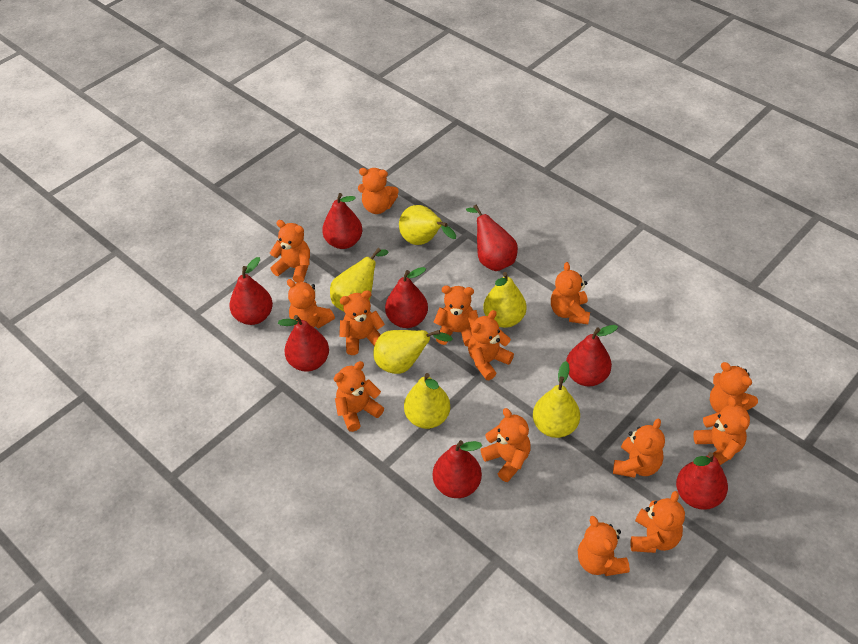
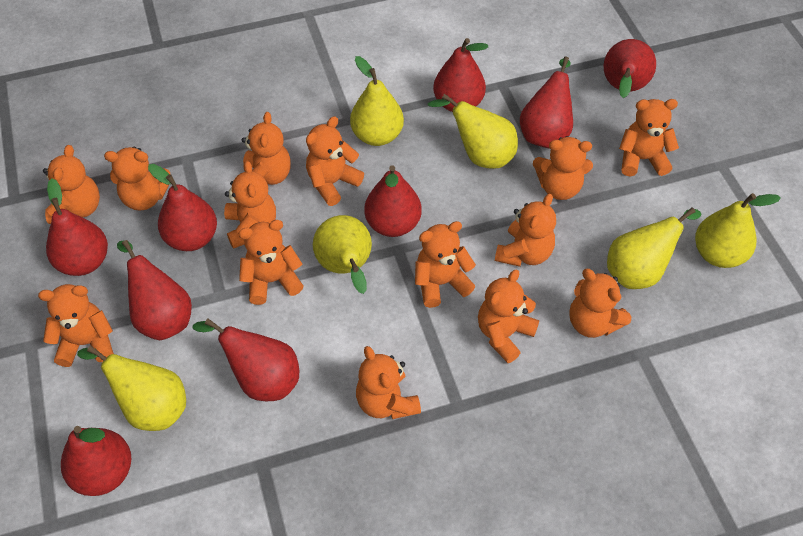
red pear: 8 -> 9

